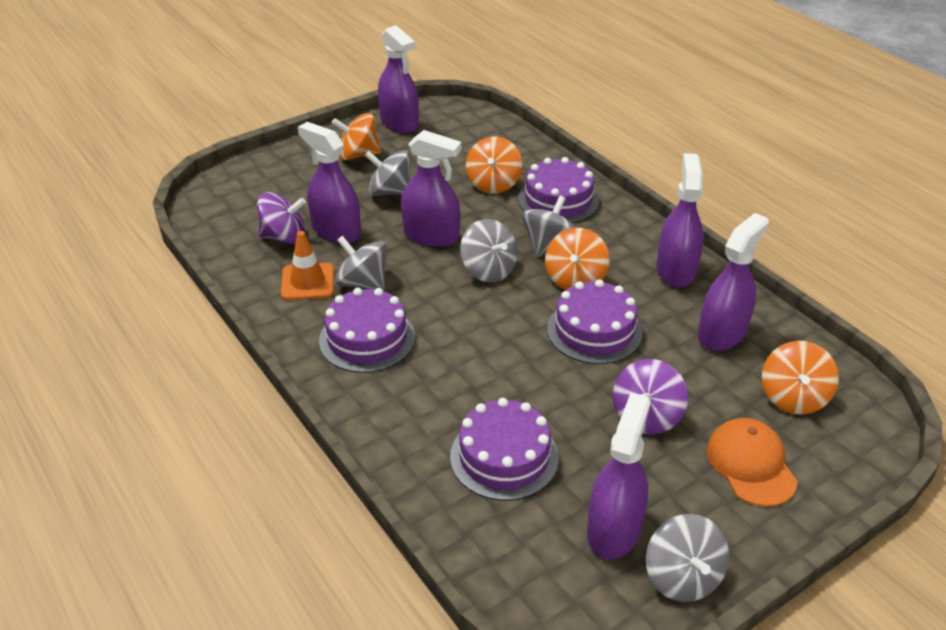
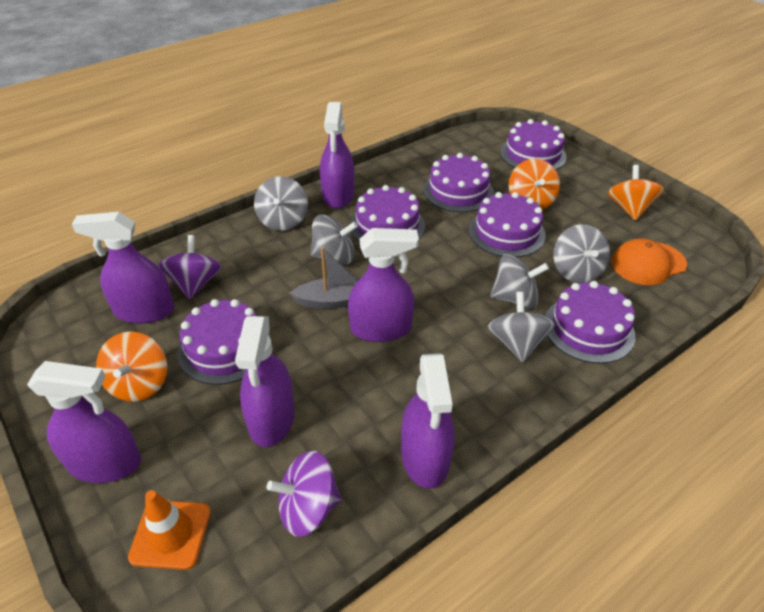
grey boat: 0 -> 1
orange spinning top: 4 -> 3
purple cake: 4 -> 6

